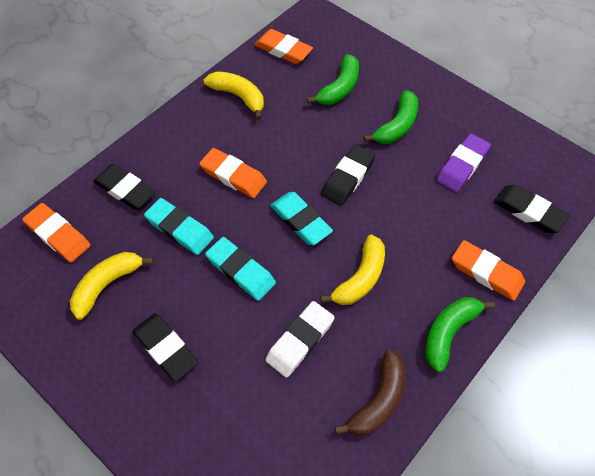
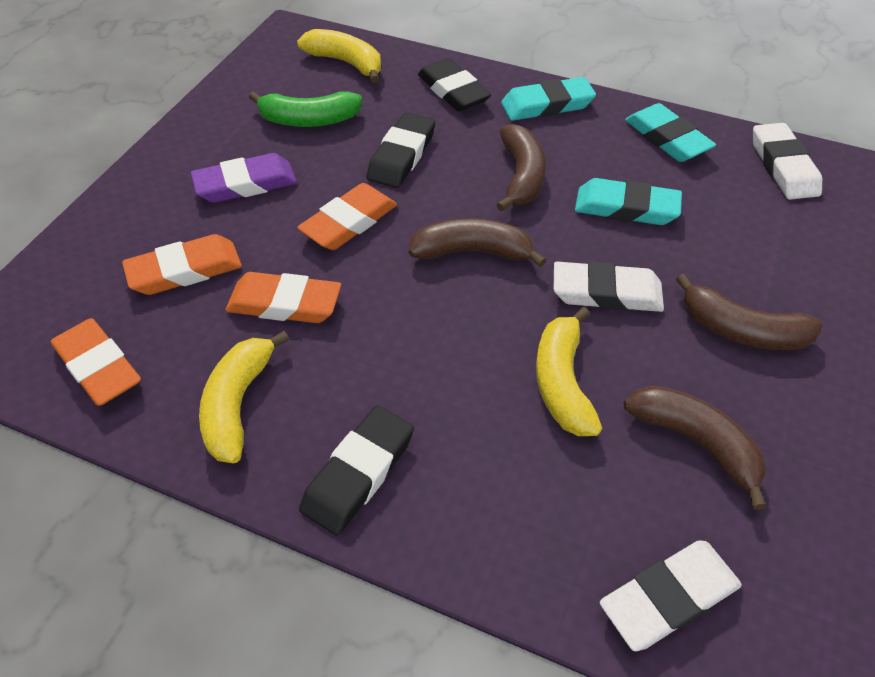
black eraser: 4 -> 3
brown banana: 1 -> 4
green banana: 3 -> 1
white eraser: 1 -> 3

